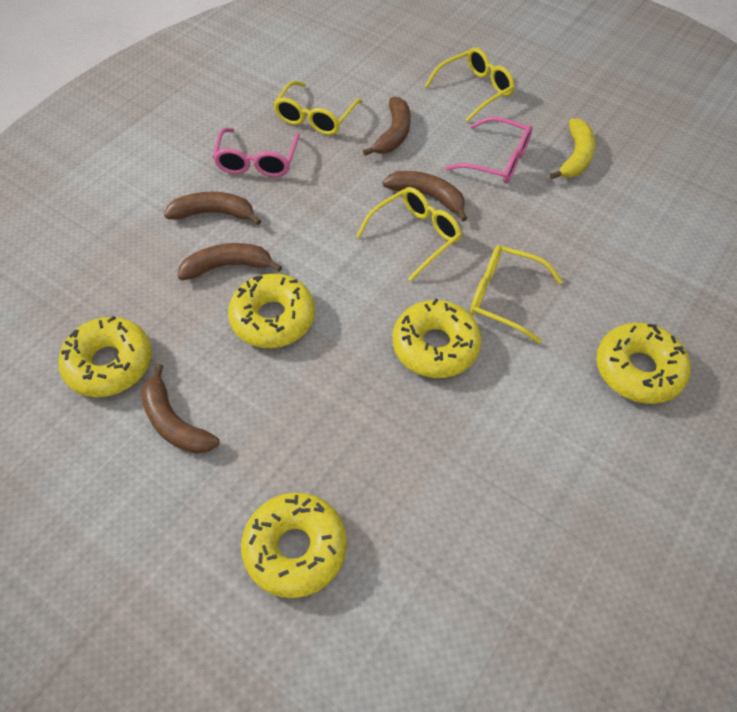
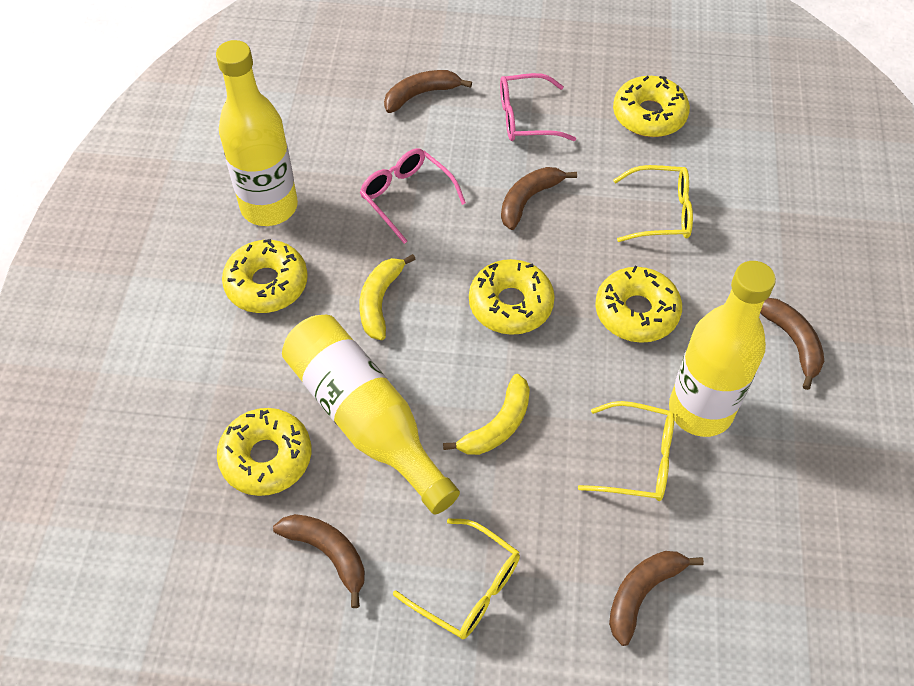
yellow banana: 1 -> 2
yellow bottle: 0 -> 3
yellow glasses: 4 -> 3

